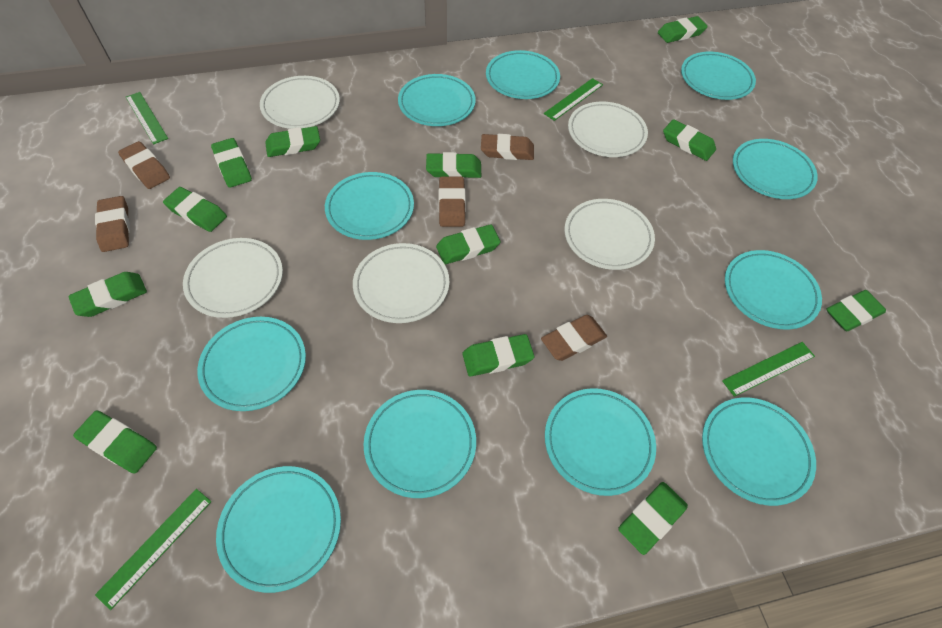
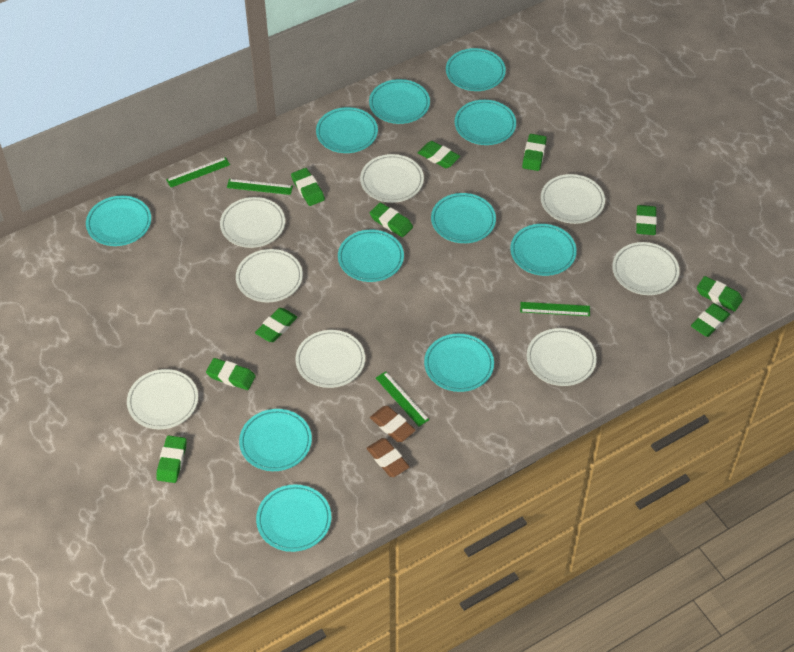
brown eraser: 5 -> 2
green eraser: 12 -> 10
white plate: 5 -> 8

